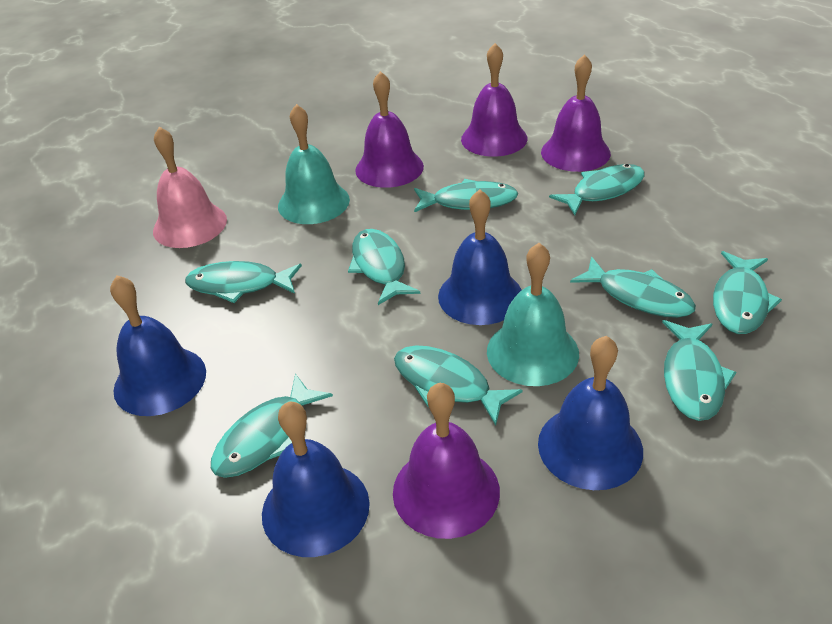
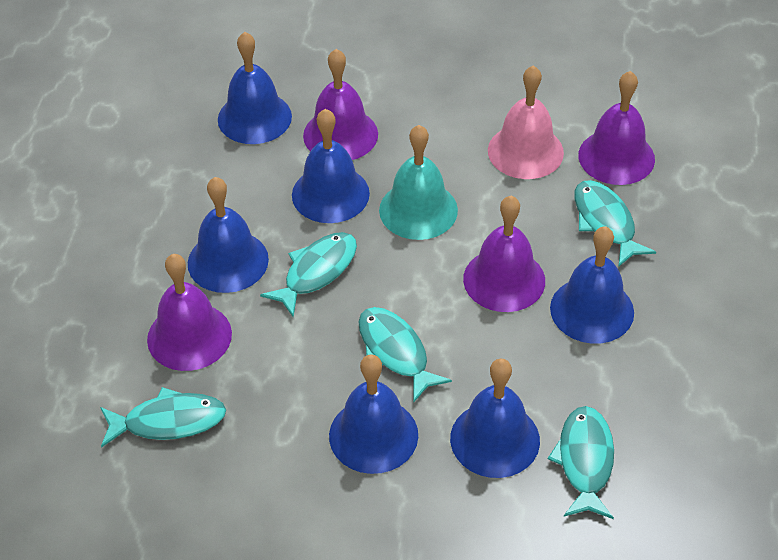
blue bell: 4 -> 6
turquoise bell: 2 -> 1
turquoise fish: 9 -> 5

